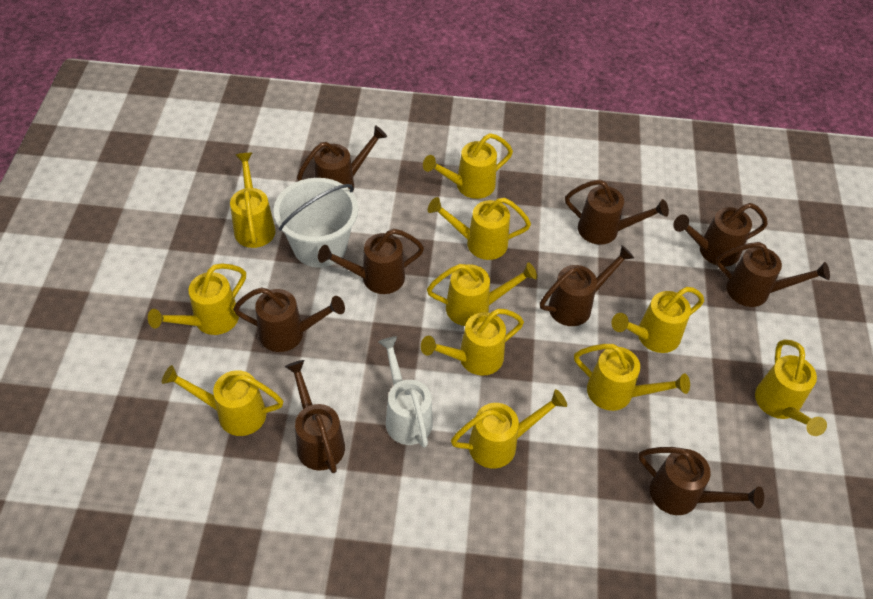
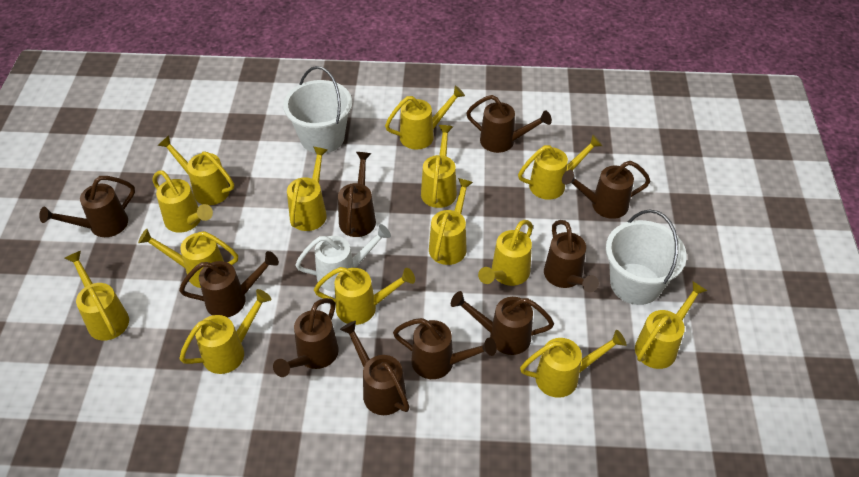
brown watering can: 9 -> 10
white bucket: 1 -> 2
yellow watering can: 11 -> 14

